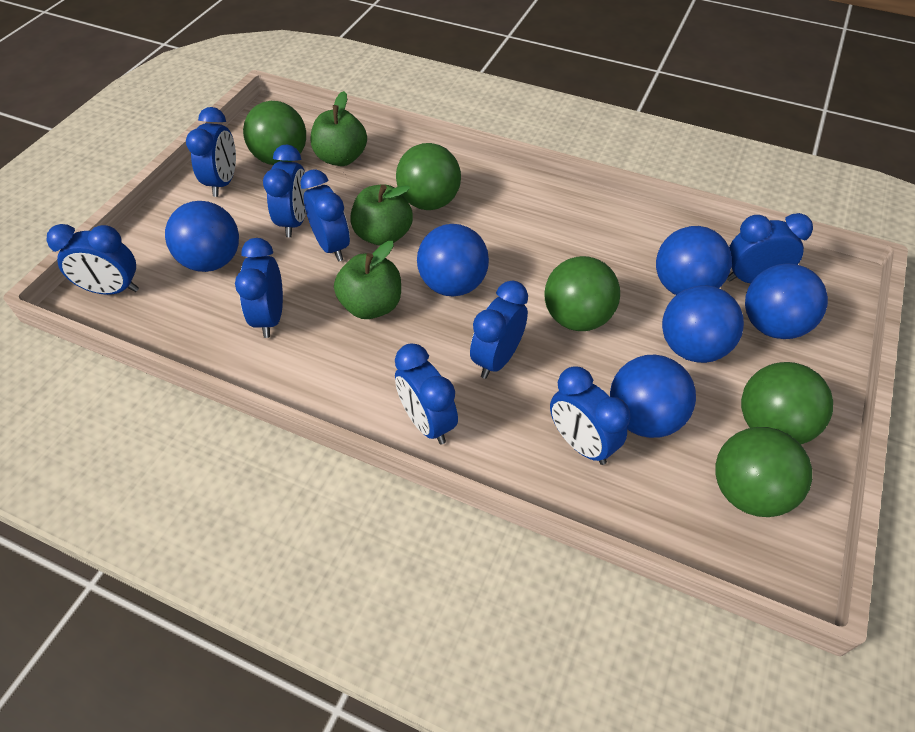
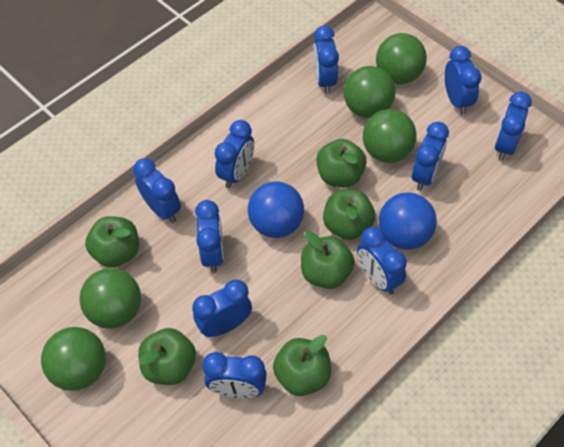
blue ball: 6 -> 2
blue clock: 9 -> 10
green apple: 3 -> 6

